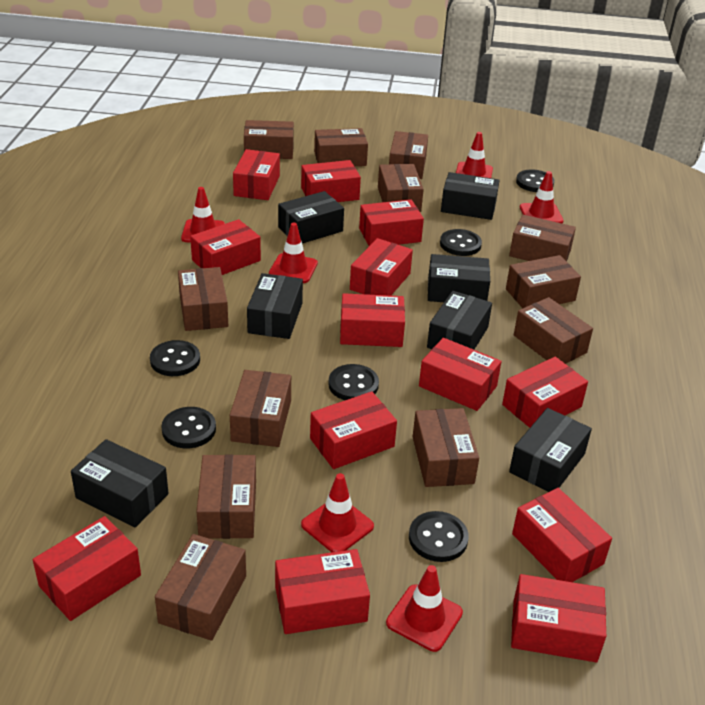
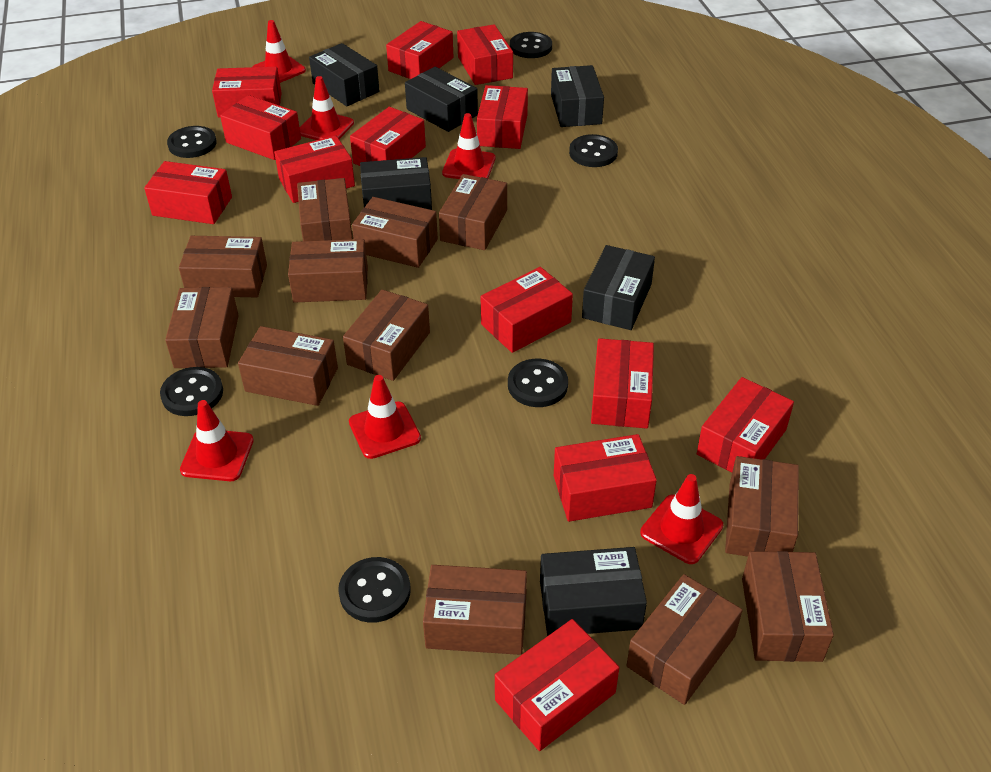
black box: 7 -> 6

